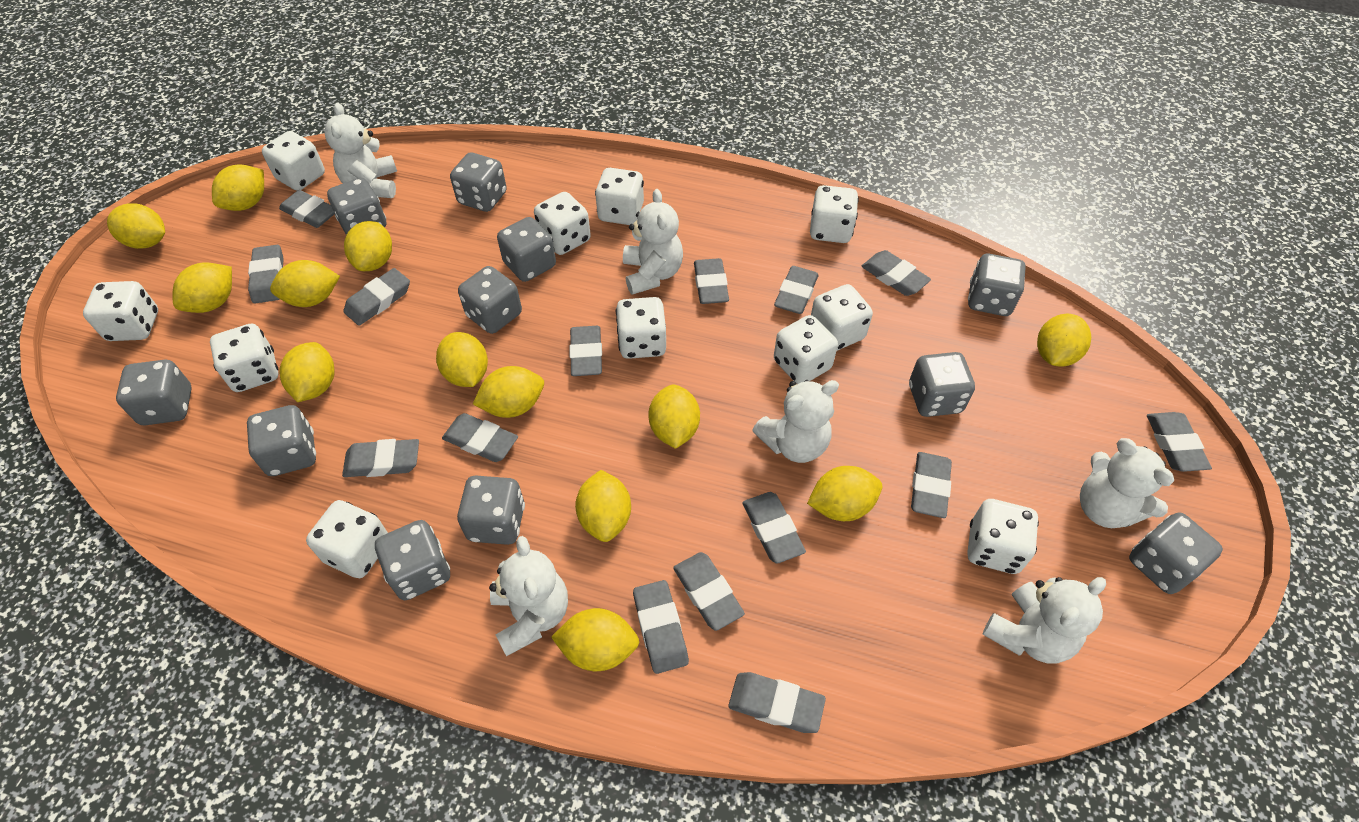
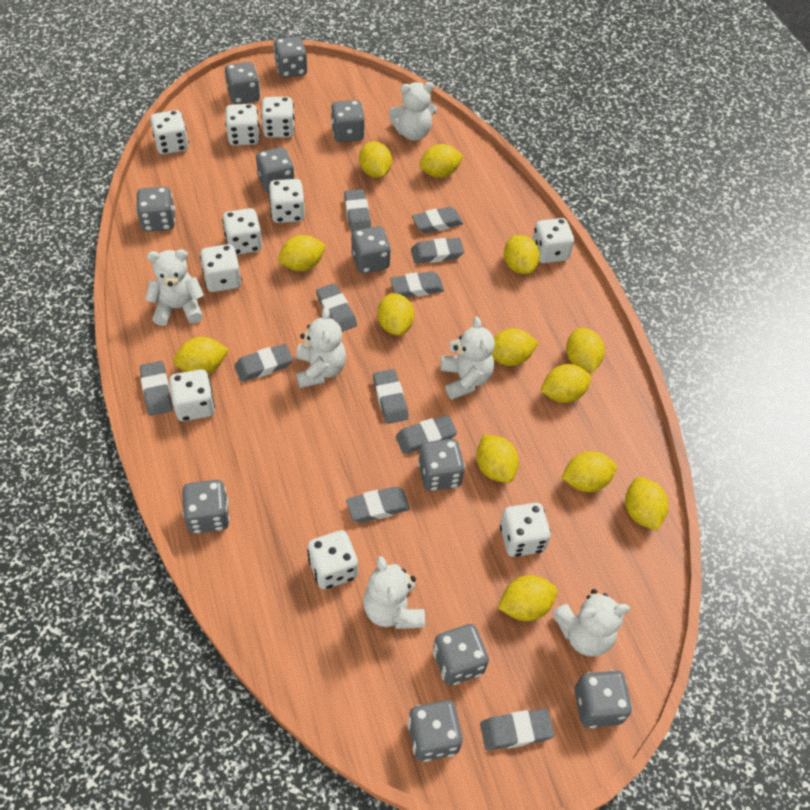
grey eraser: 15 -> 11
white dice: 11 -> 10

